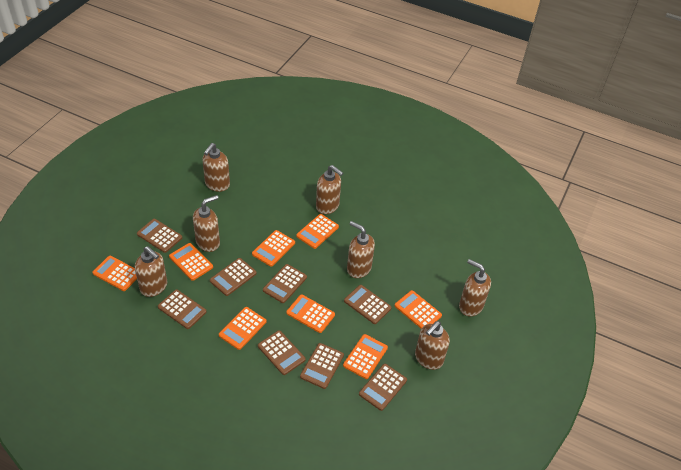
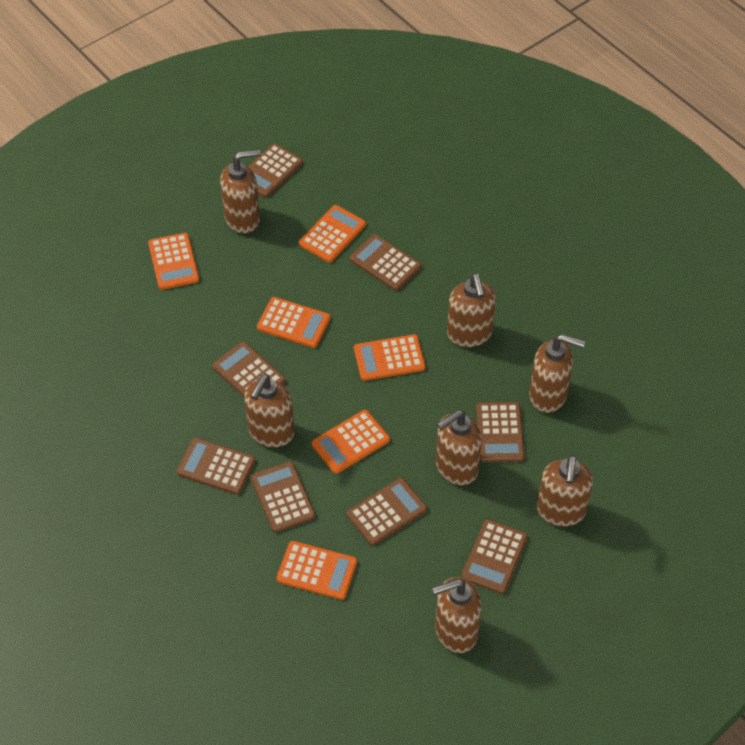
orange calculator: 8 -> 6

